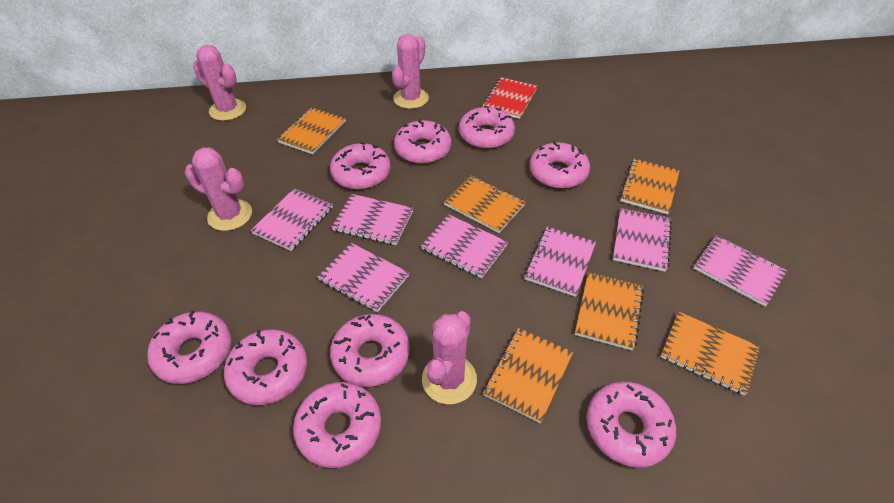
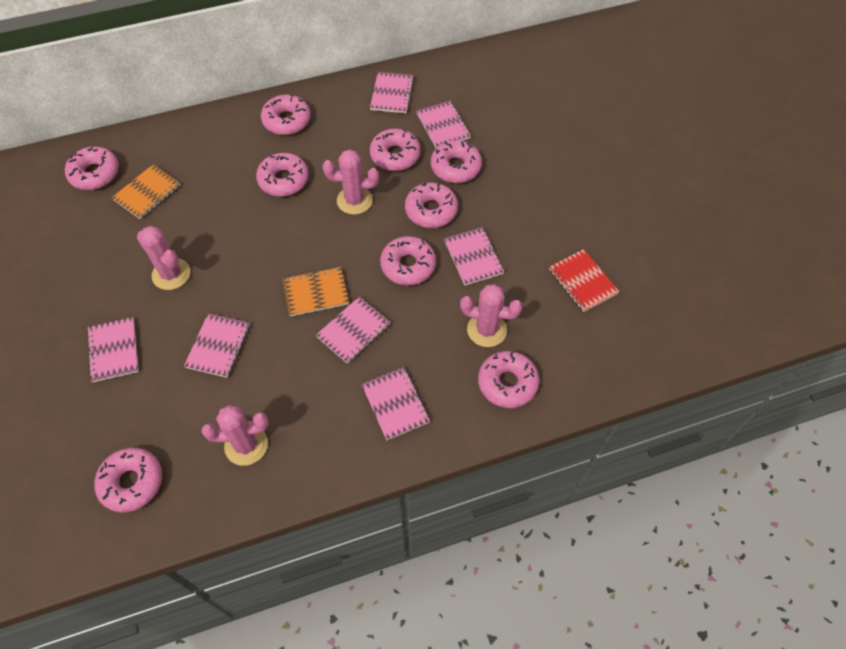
orange notebook: 6 -> 2

